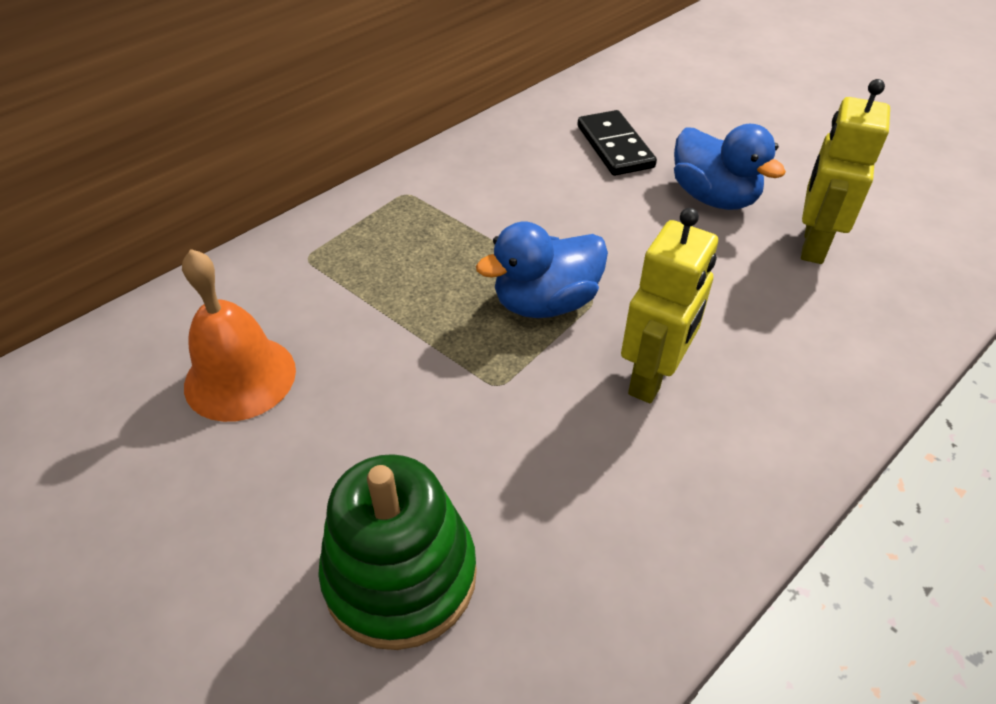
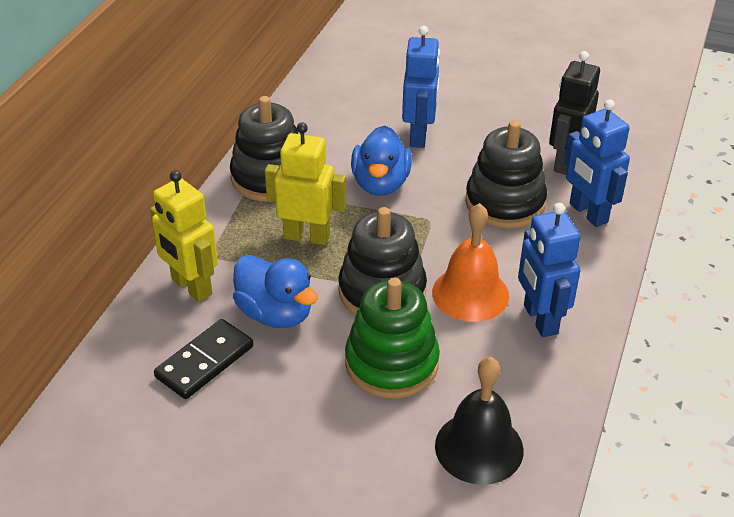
black bell: 0 -> 1
black robot: 0 -> 1
black stacking toy: 0 -> 3
blue robot: 0 -> 3

